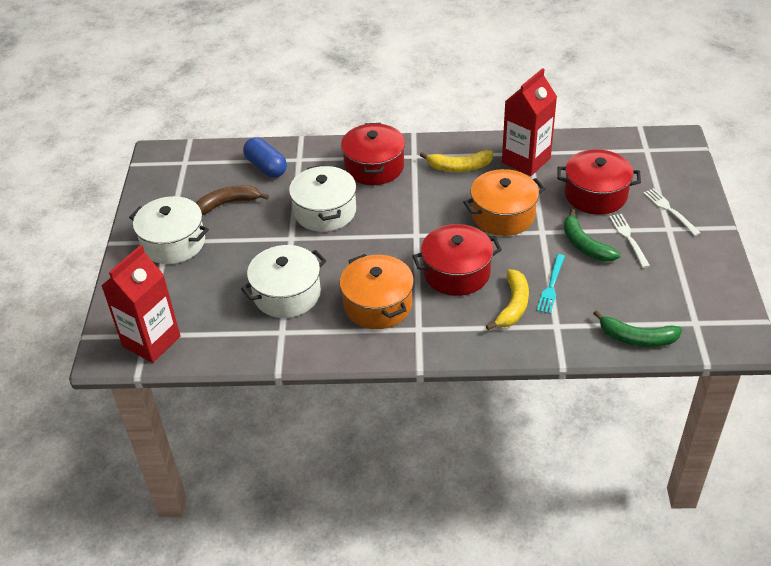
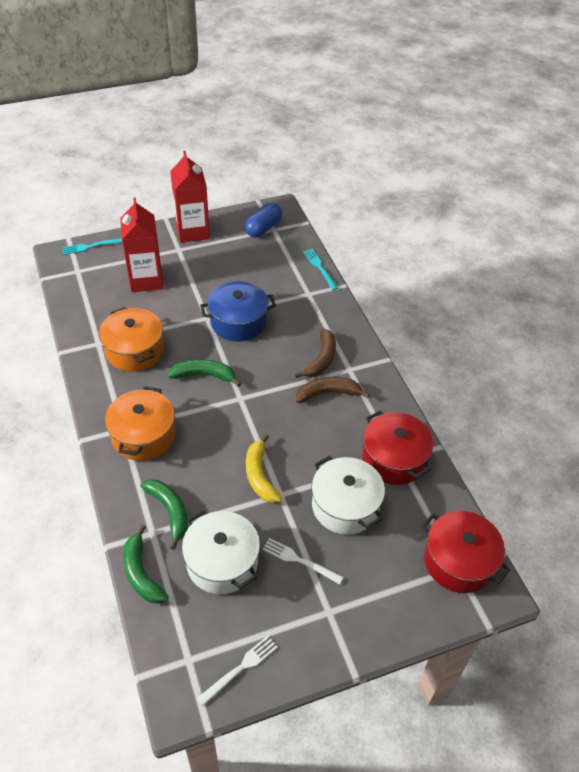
blue pot: 0 -> 1
brown banana: 1 -> 2
green banana: 2 -> 3
red pot: 3 -> 2
turquoise fork: 1 -> 2
white pot: 3 -> 2
yellow banana: 2 -> 1

